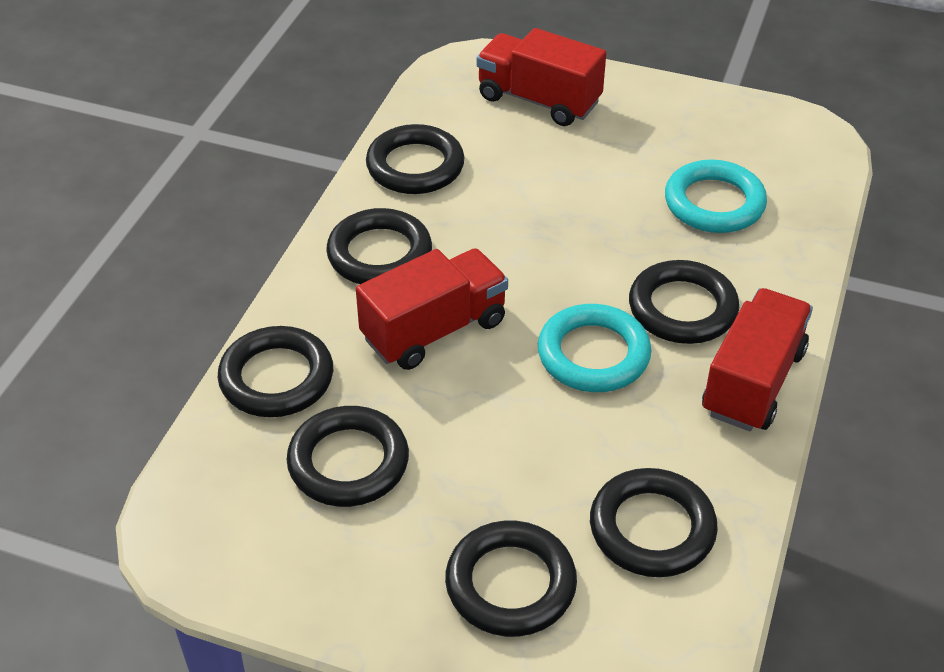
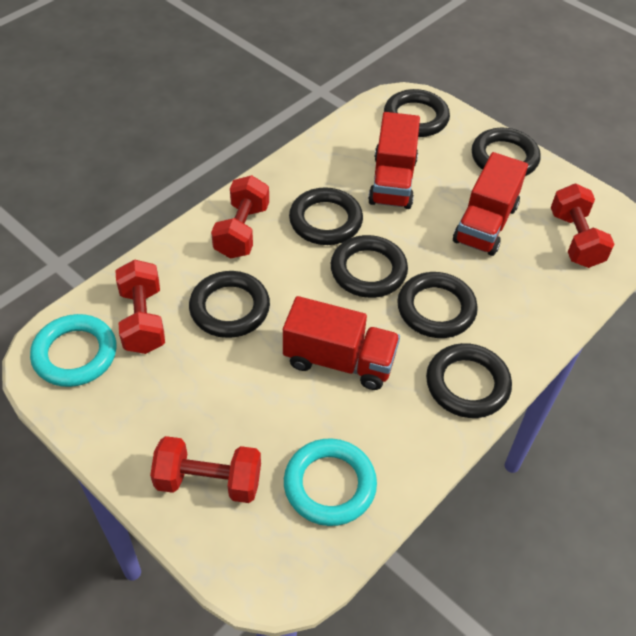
red dumbbell: 0 -> 4

